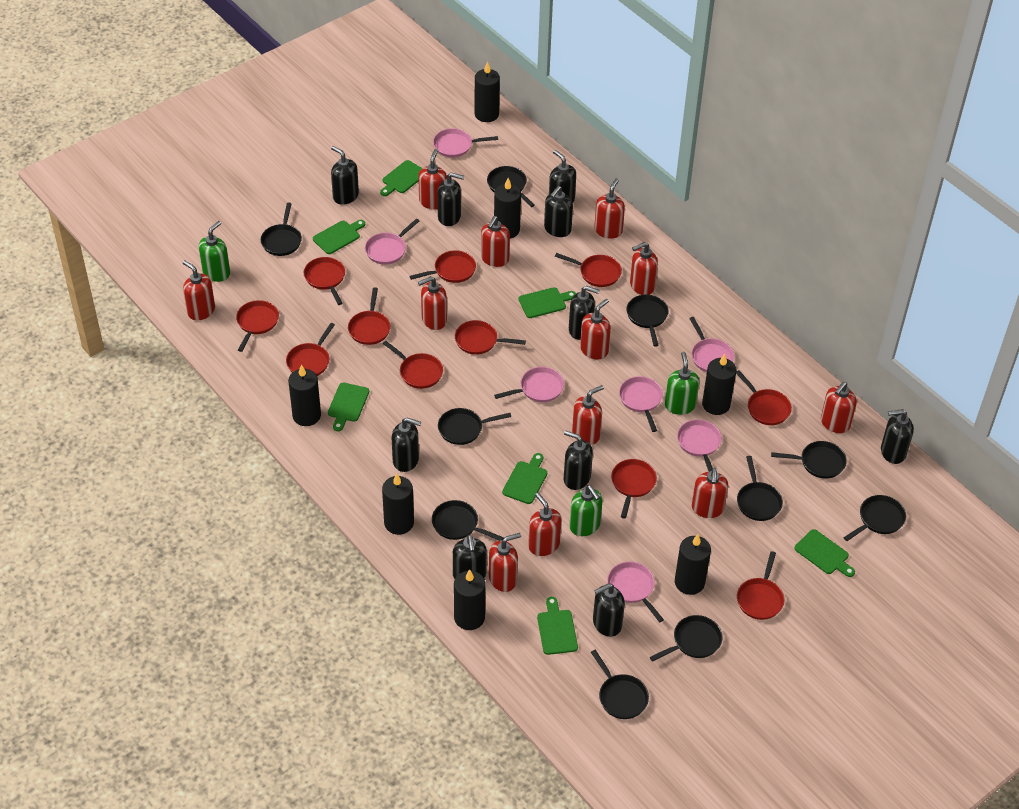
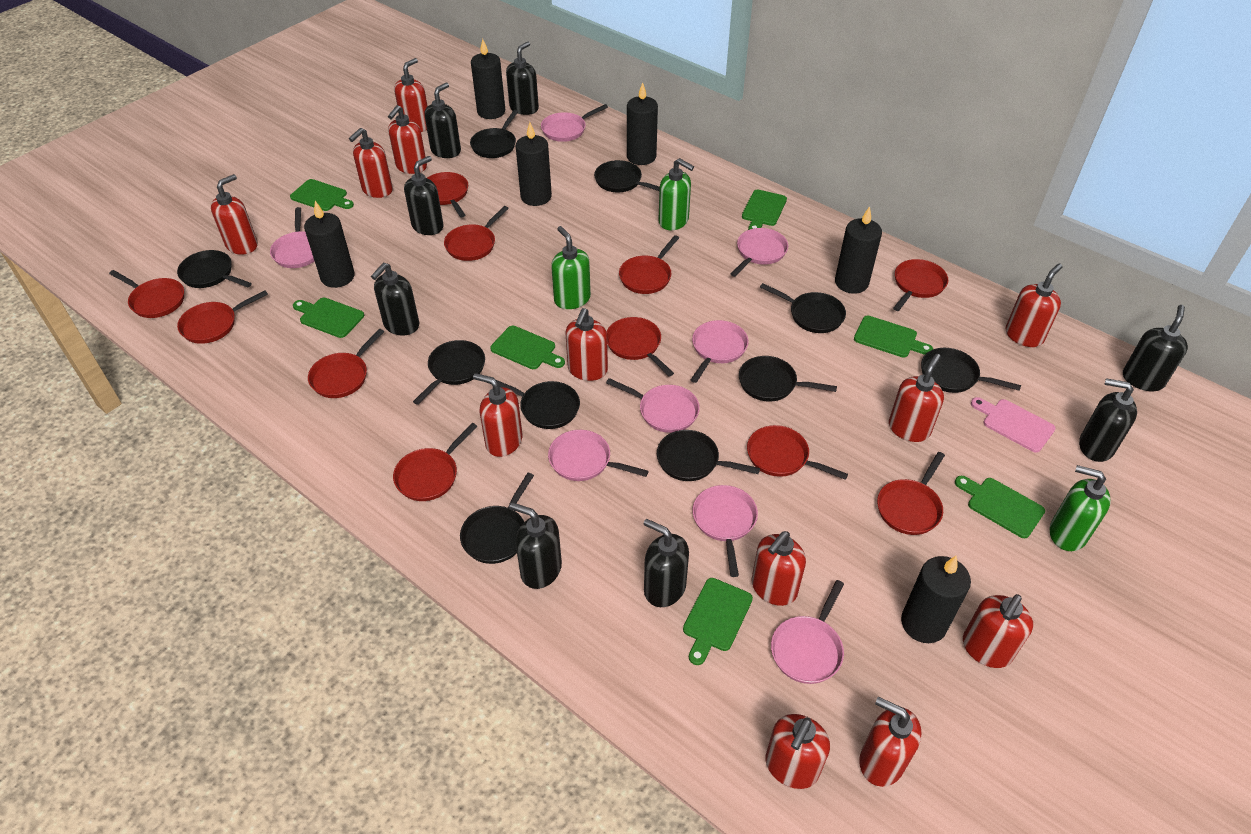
black candle: 7 -> 6
black soap dispenser: 10 -> 8
pink cutting board: 0 -> 1
pink pan: 7 -> 8

